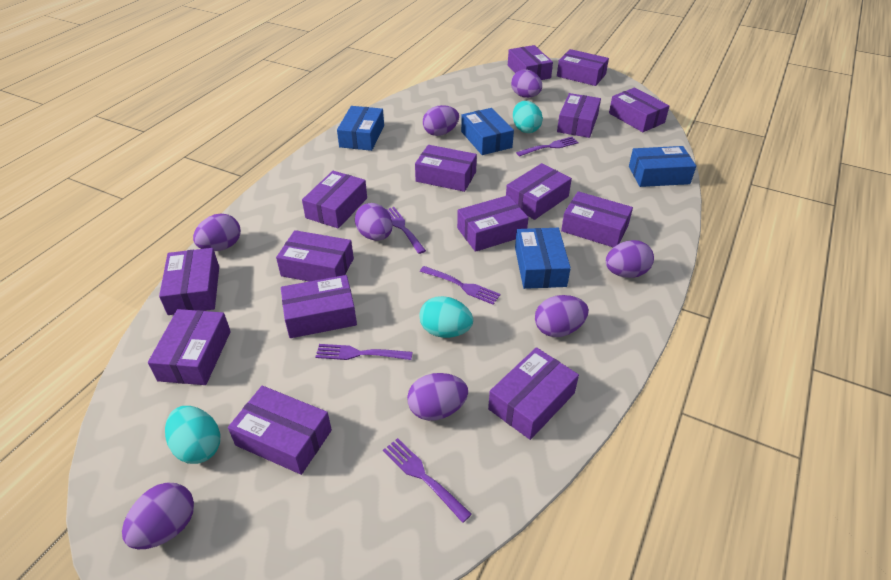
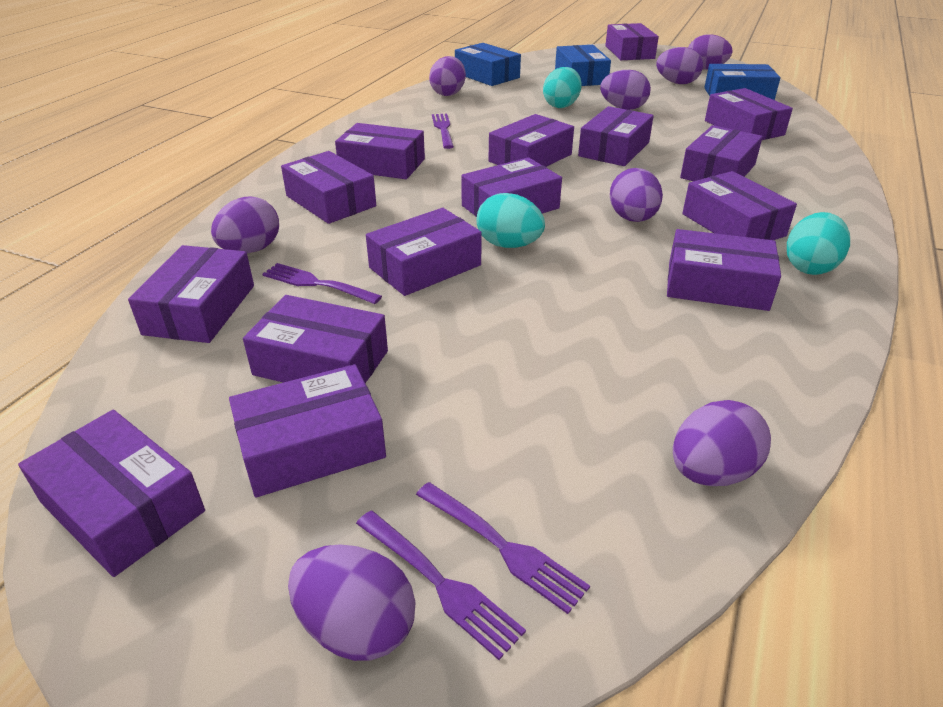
blue box: 4 -> 3
purple fork: 5 -> 4

